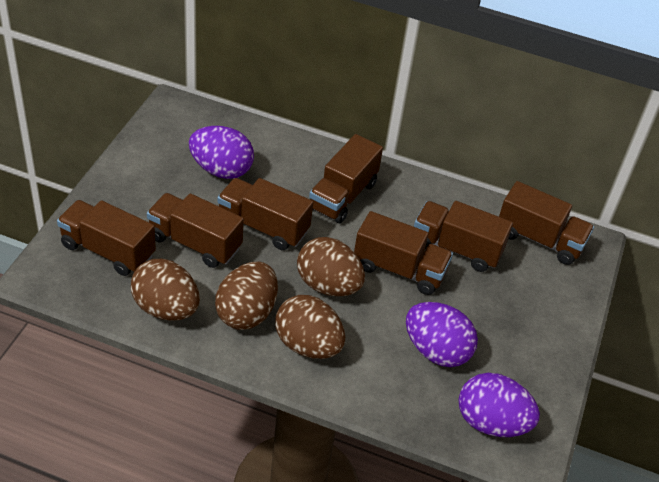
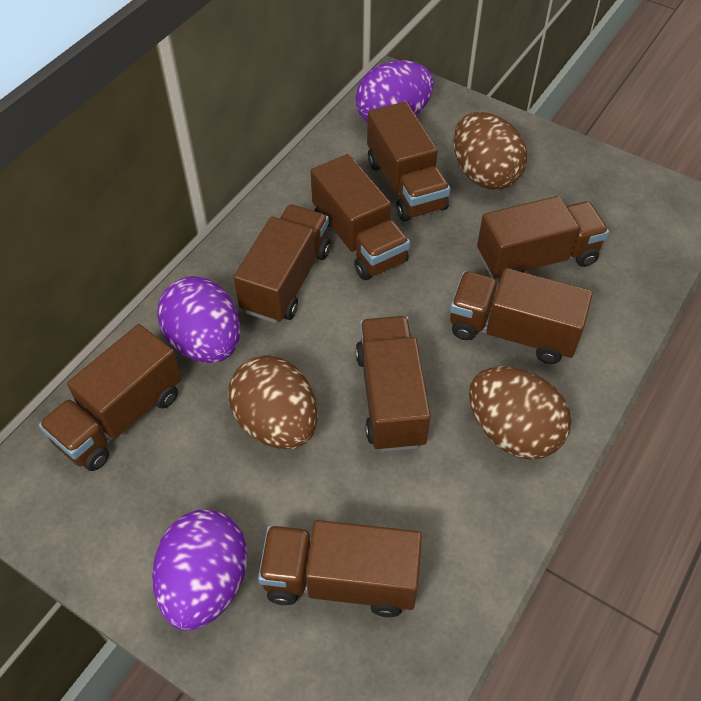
brown egg: 4 -> 3
brown truck: 7 -> 8

